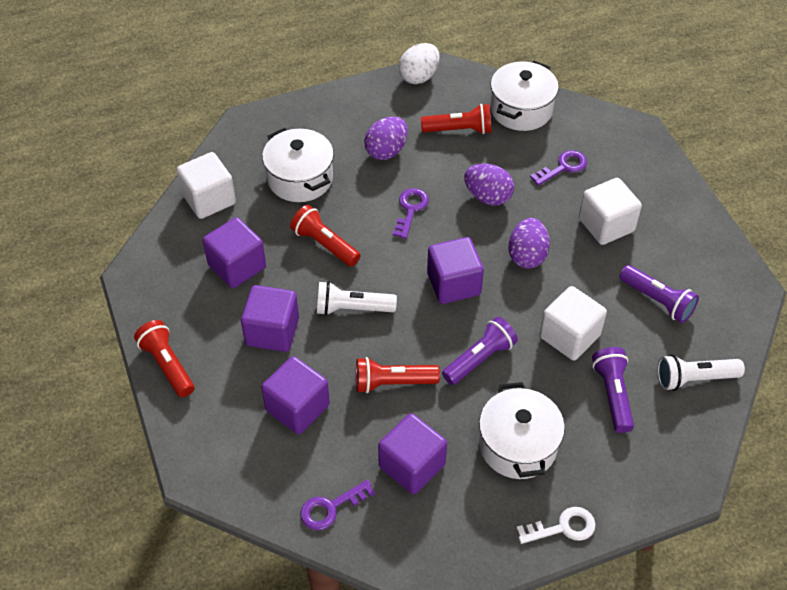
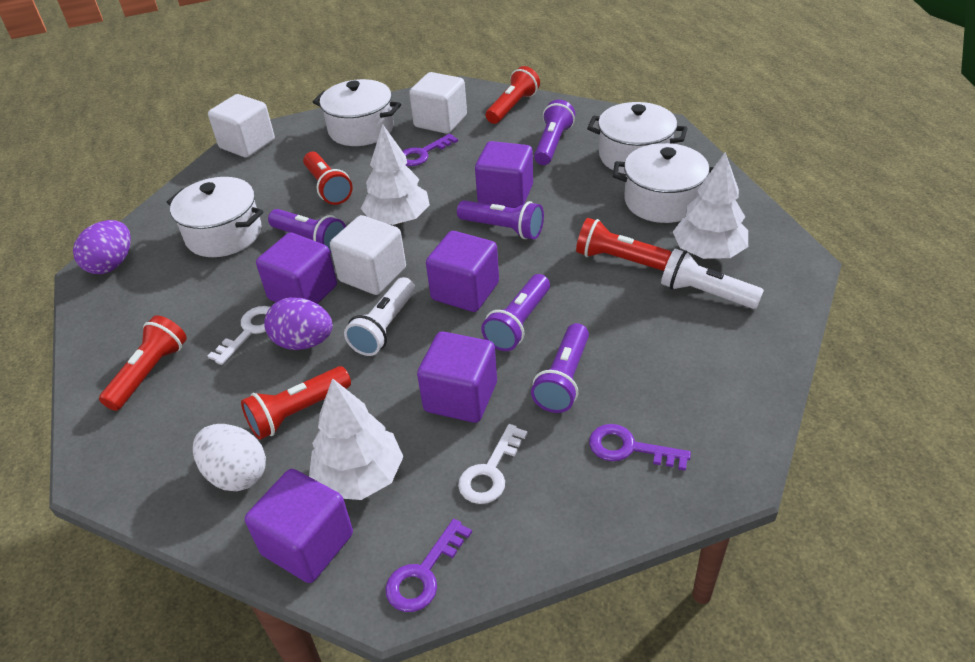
purple egg: 3 -> 2
purple flashlight: 3 -> 5
red flashlight: 4 -> 5
white key: 1 -> 2
white pot: 3 -> 4
white tree: 0 -> 3

